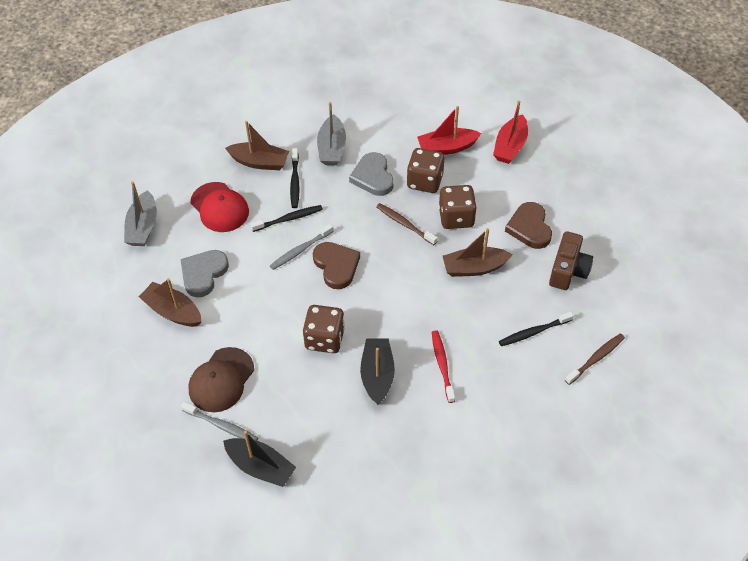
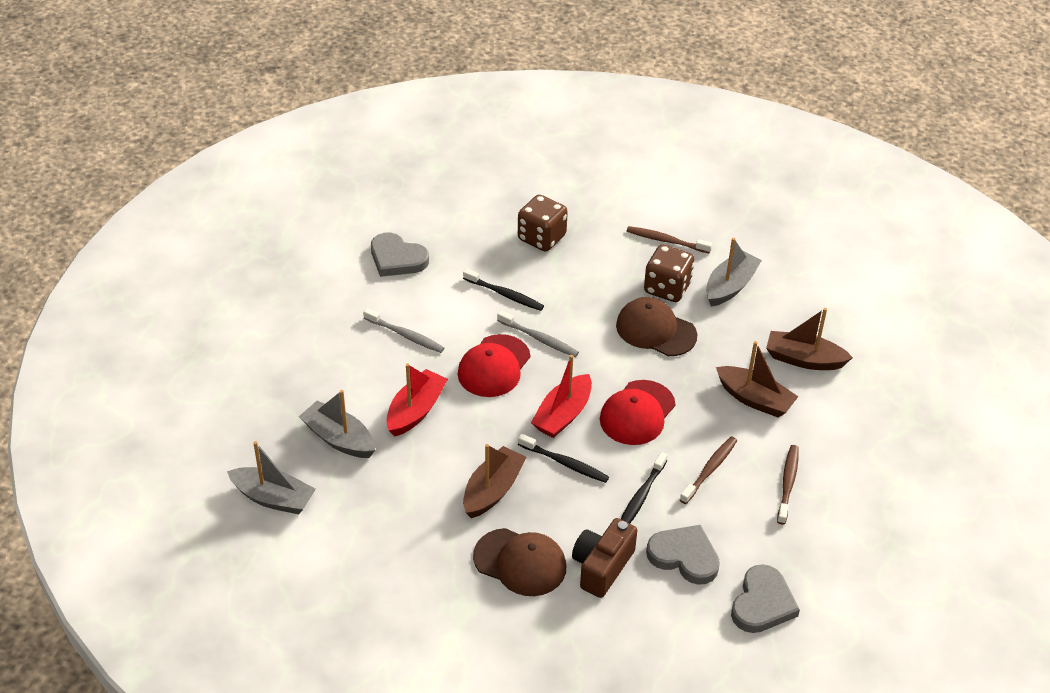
black boat: 2 -> 0
brown cap: 1 -> 2
brown dice: 3 -> 2
brown heart: 2 -> 0
brown toothbrush: 2 -> 3
grey boat: 2 -> 3
grey heart: 2 -> 3
red cap: 1 -> 2
red toothbrush: 1 -> 0

